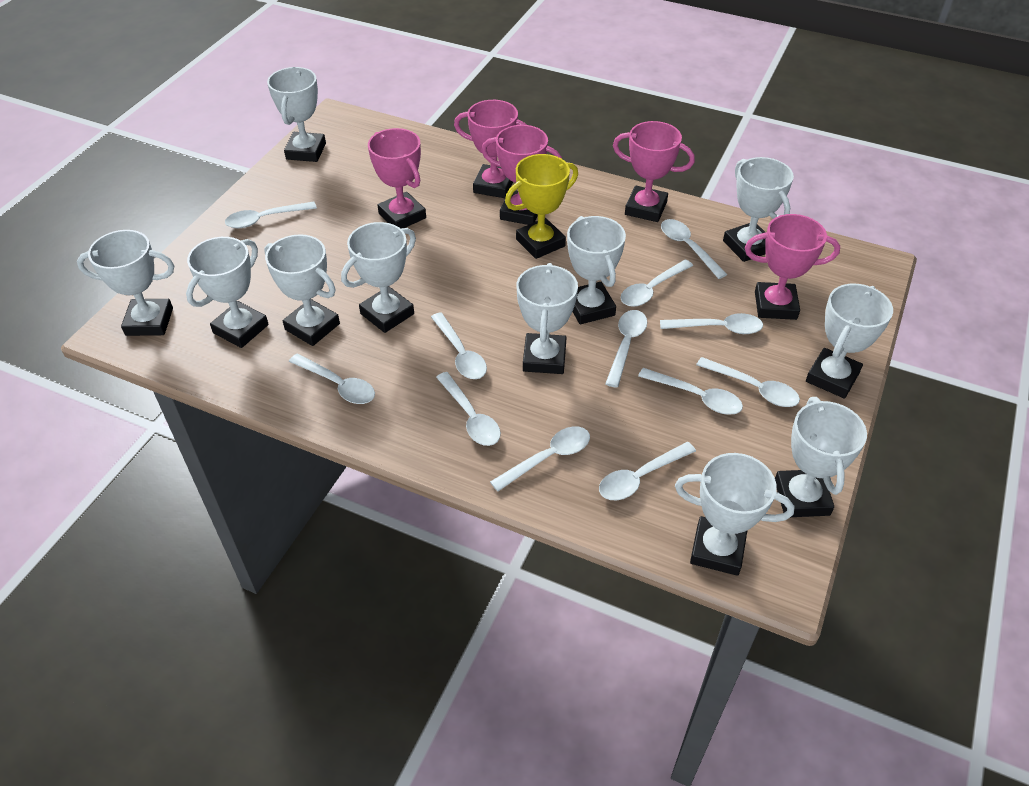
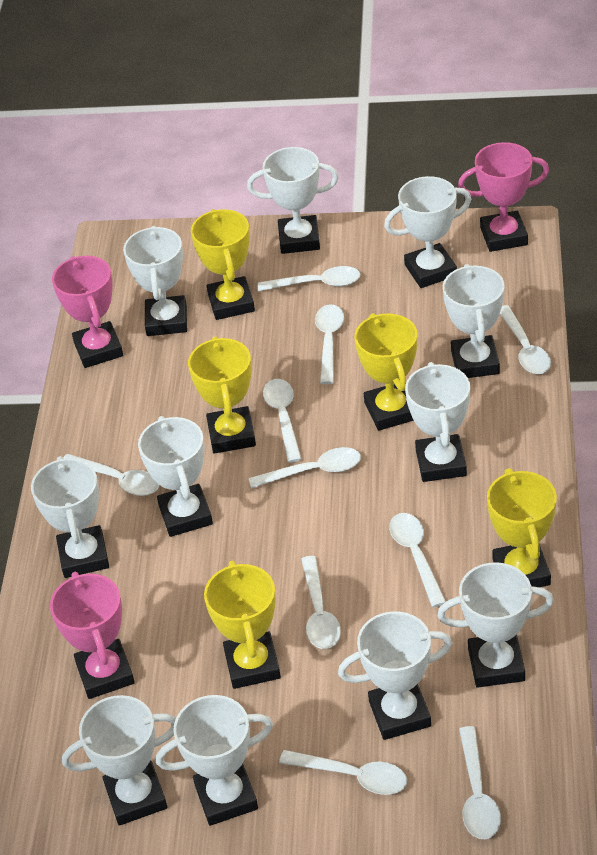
pink trophy: 5 -> 3
white spoon: 12 -> 10
yellow trophy: 1 -> 5

